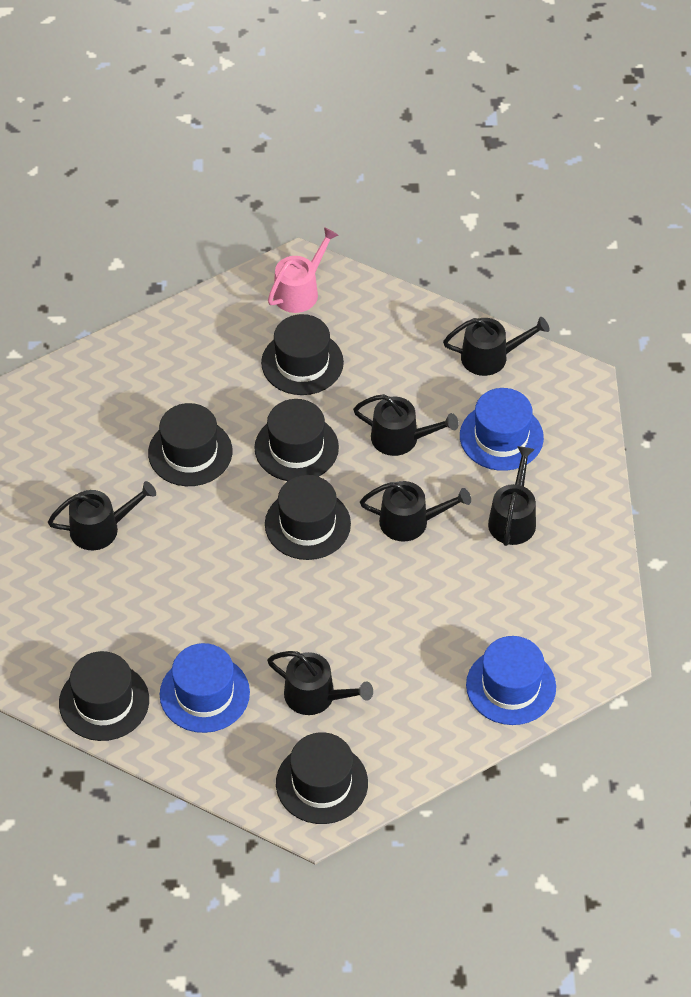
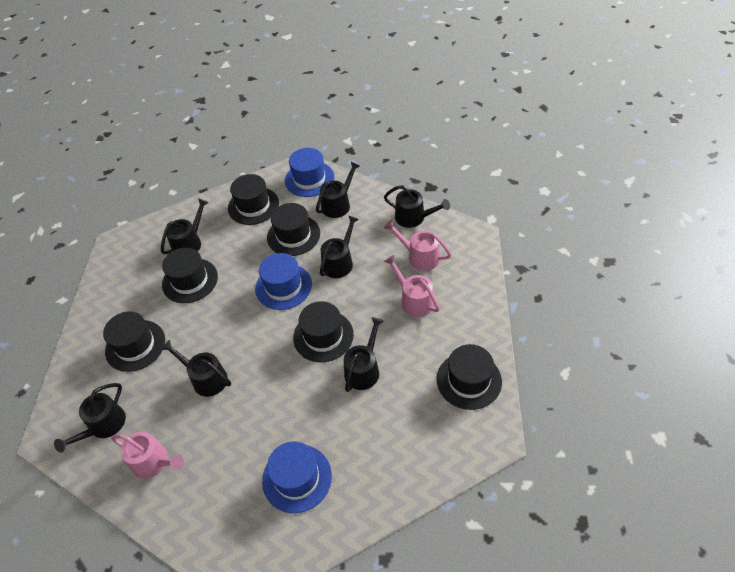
black watering can: 6 -> 7
pink watering can: 1 -> 3

